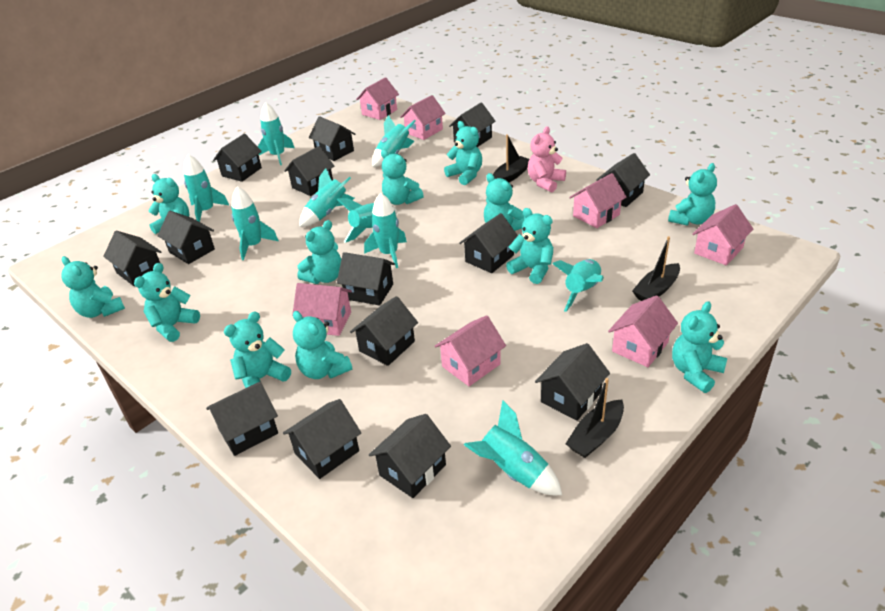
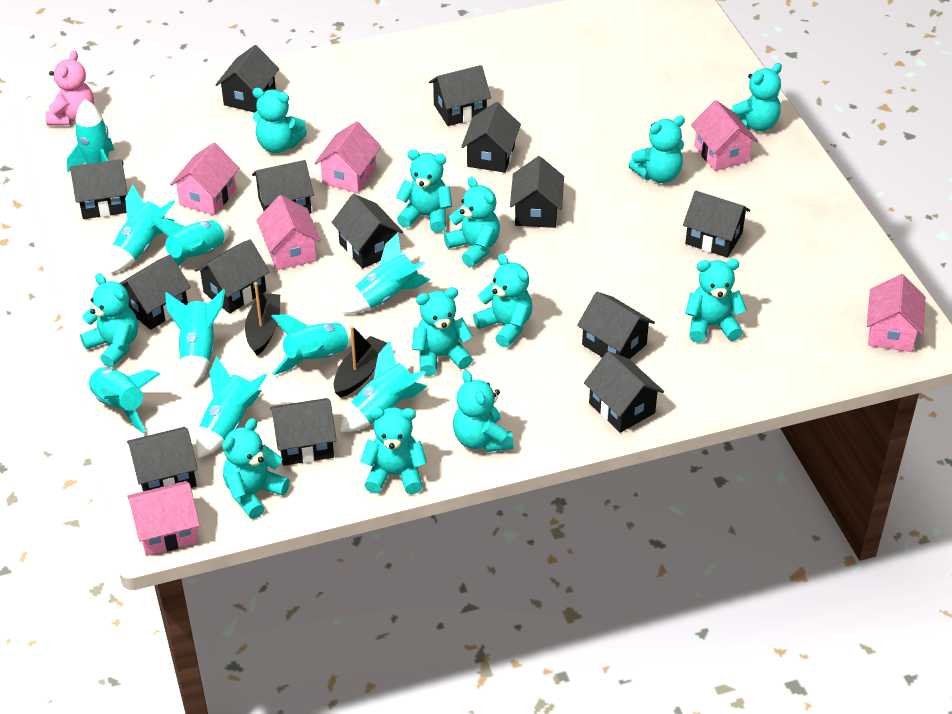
black boat: 3 -> 2
pink house: 7 -> 6

